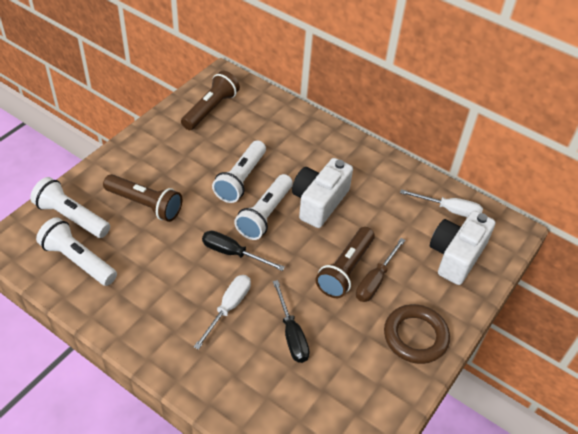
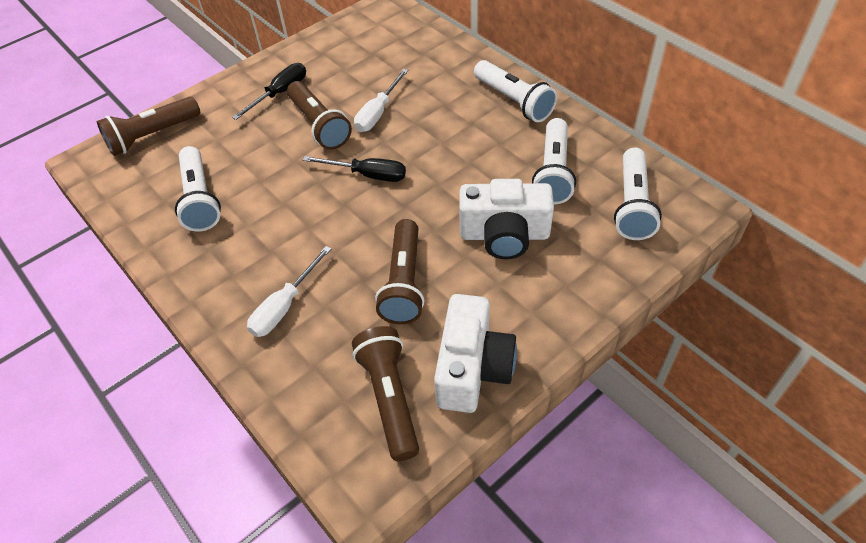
brown flashlight: 3 -> 4
brown ring: 1 -> 0
brown screwdriver: 1 -> 0

